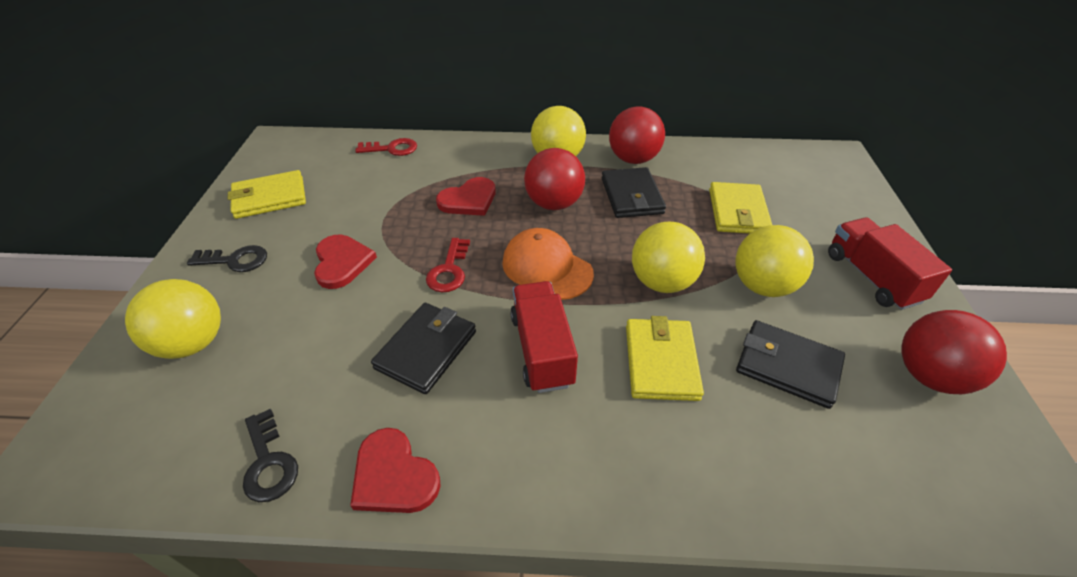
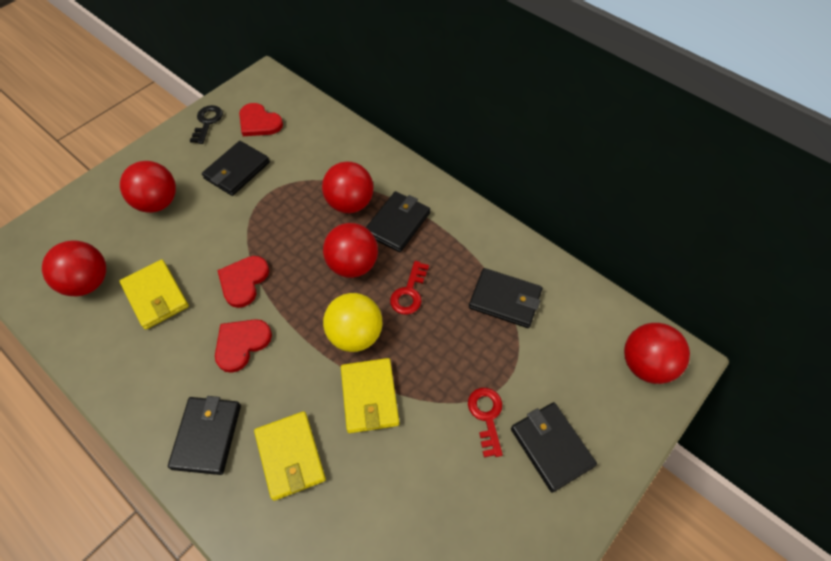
black key: 2 -> 1
black wallet: 3 -> 5
orange cap: 1 -> 0
red ball: 3 -> 5
red truck: 2 -> 0
yellow ball: 4 -> 1

